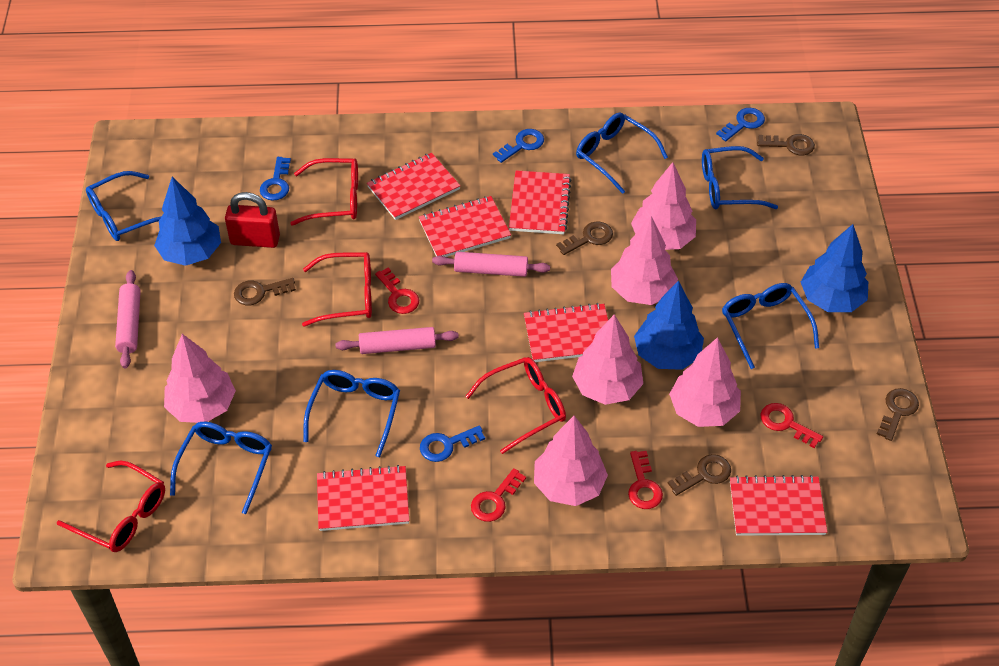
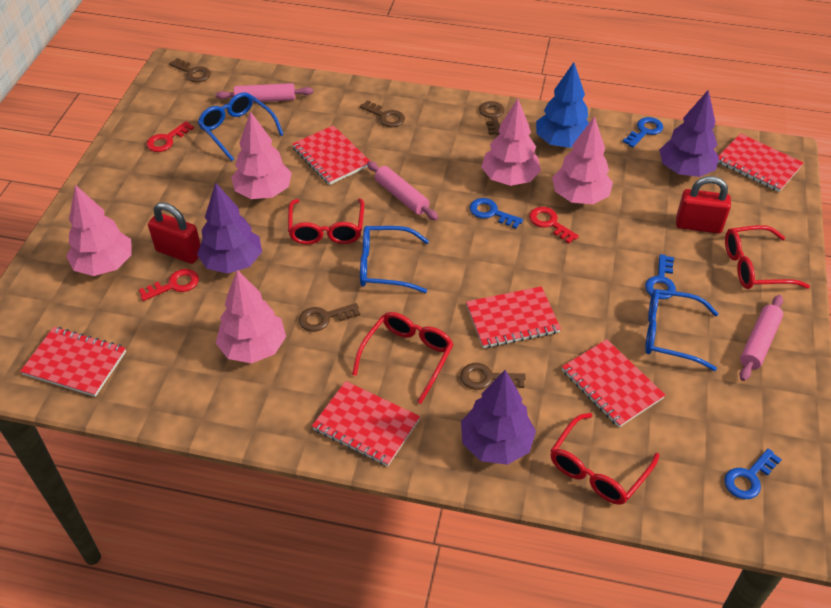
blue glasses: 6 -> 3
blue tree: 3 -> 1
pink tree: 6 -> 5
purple tree: 0 -> 3
red key: 4 -> 3
red padlock: 1 -> 2

